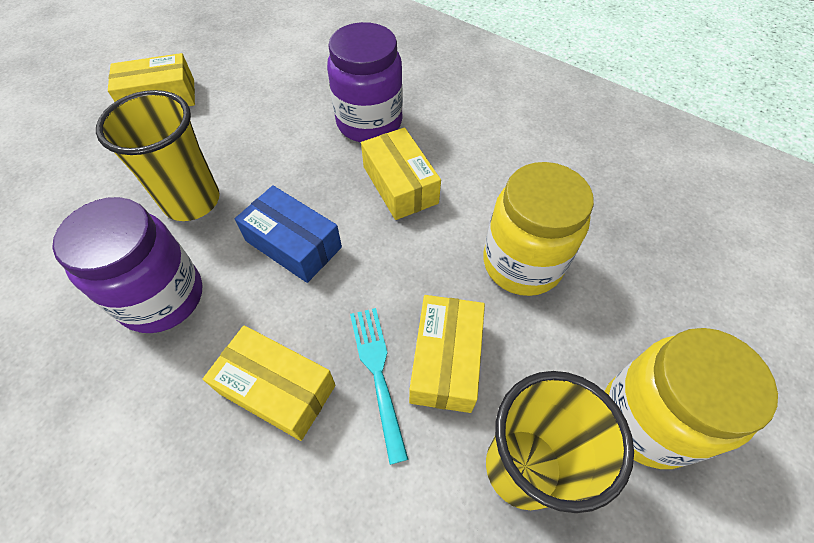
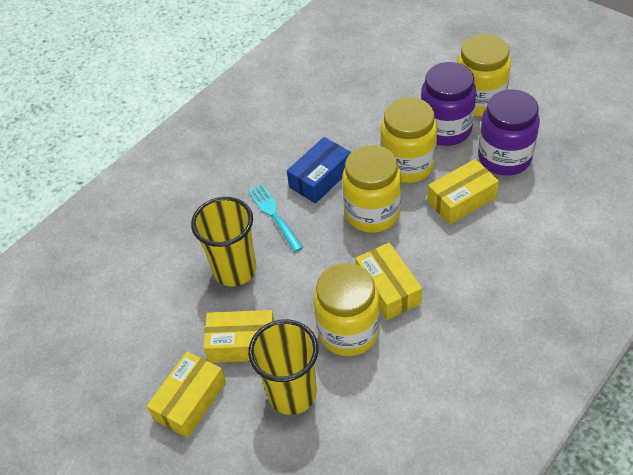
yellow jar: 2 -> 4

